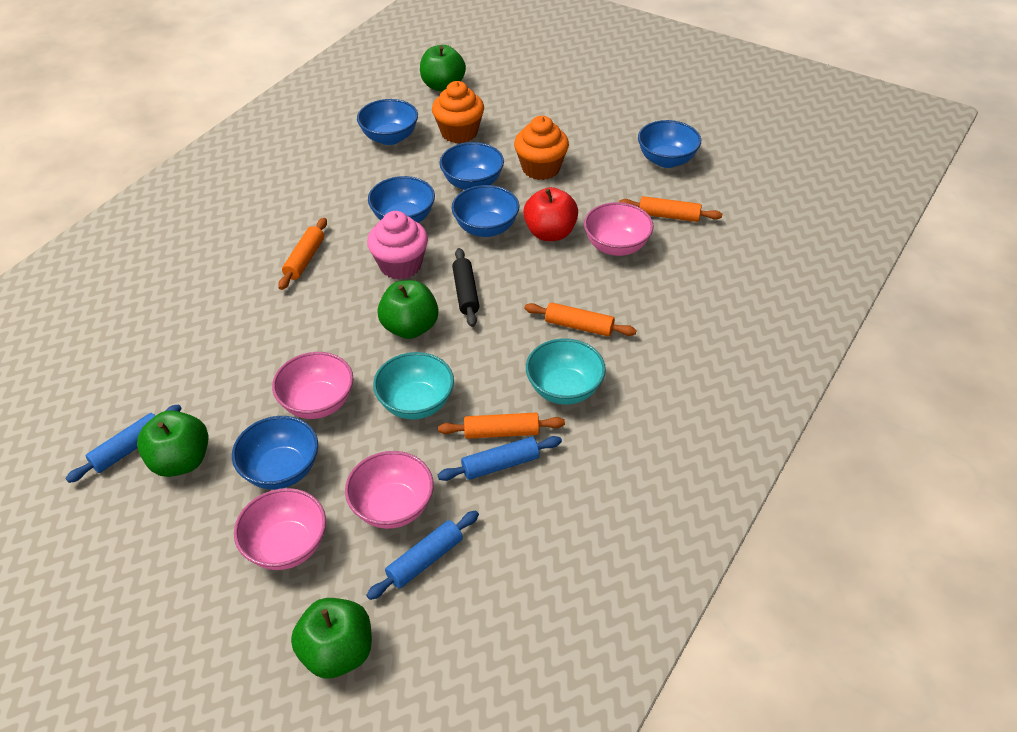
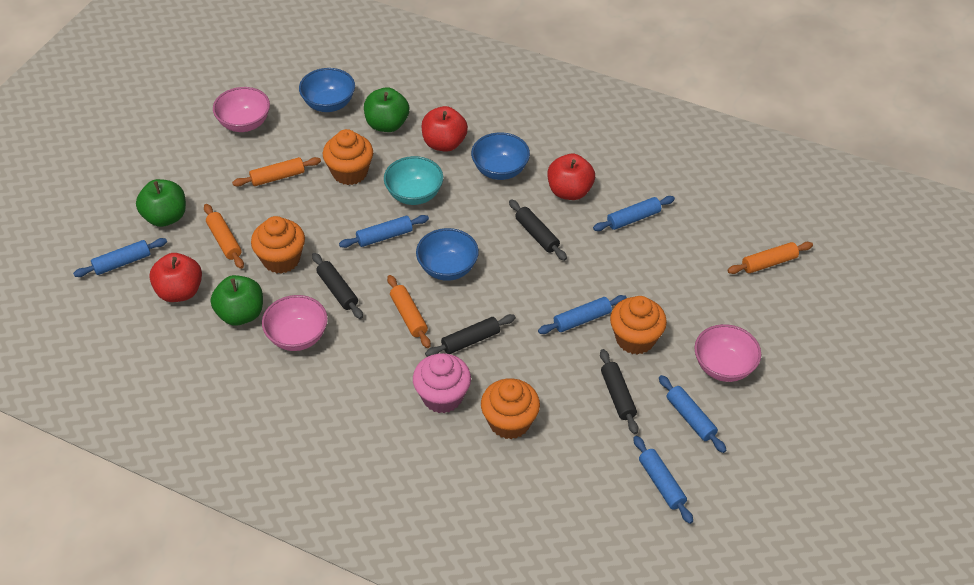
black rolling pin: 1 -> 4
blue bowl: 6 -> 3
blue rolling pin: 3 -> 6
green apple: 4 -> 3
orange cupcake: 2 -> 4
pink bowl: 4 -> 3
red apple: 1 -> 3
turquoise bowl: 2 -> 1

